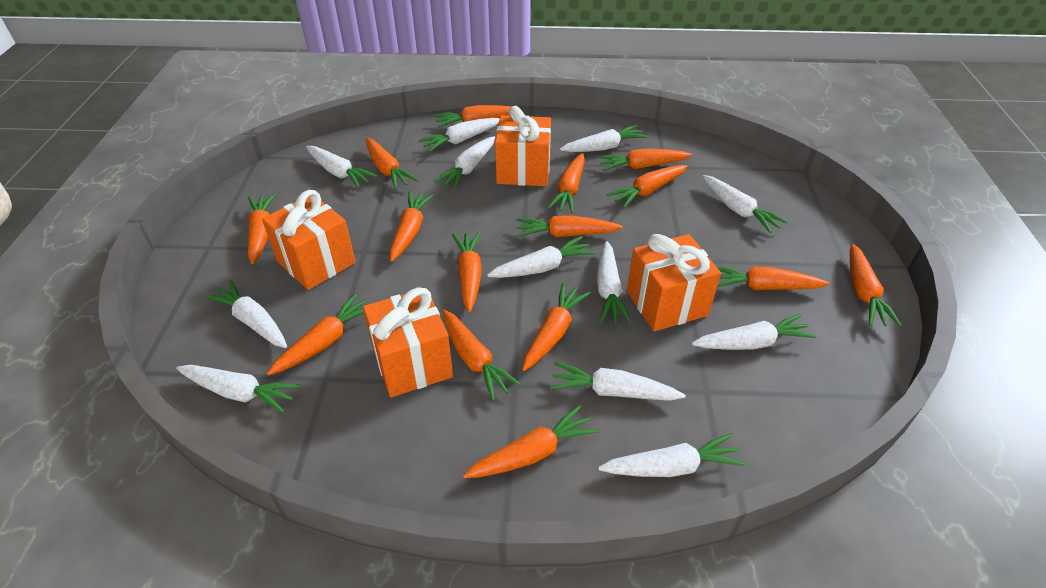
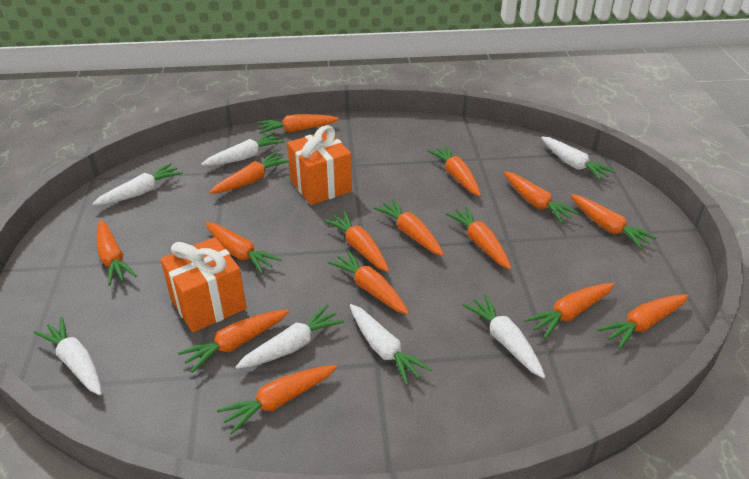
orange gift: 4 -> 2
white carrot: 12 -> 7

